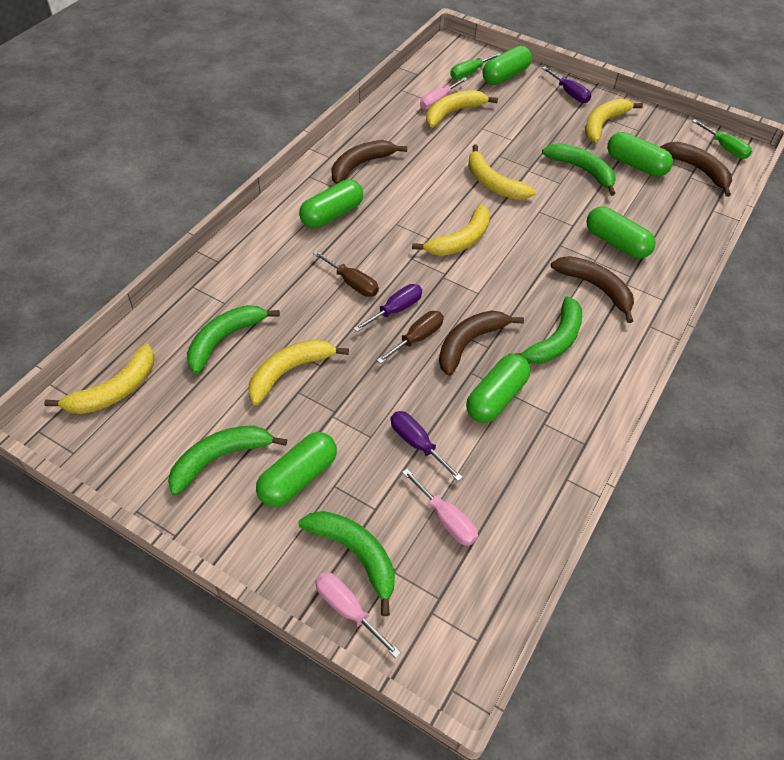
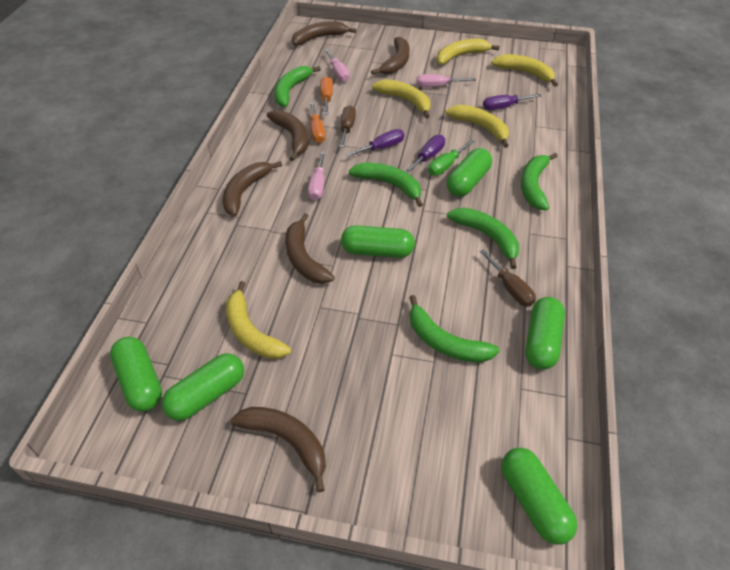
brown banana: 4 -> 6
green screwdriver: 2 -> 1
orange screwdriver: 0 -> 2
yellow banana: 6 -> 5

